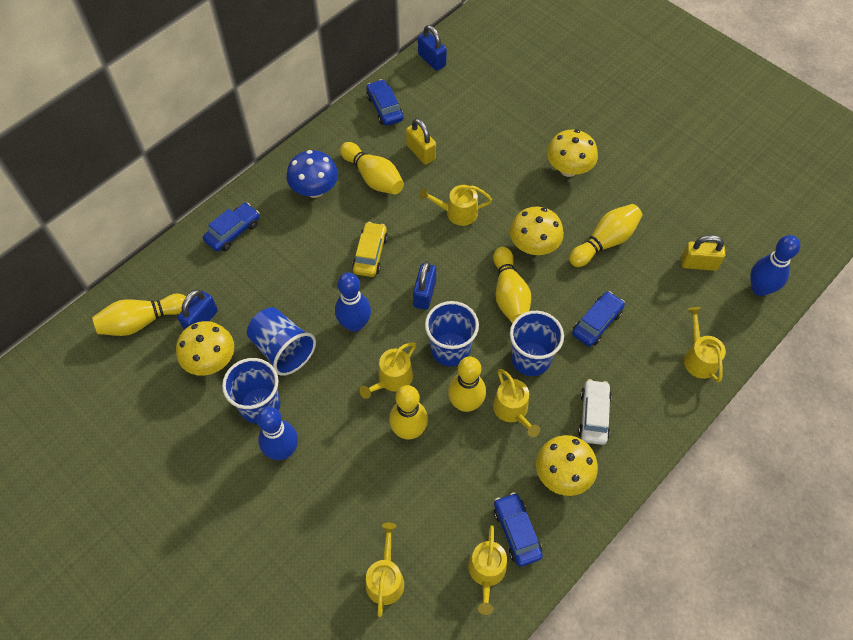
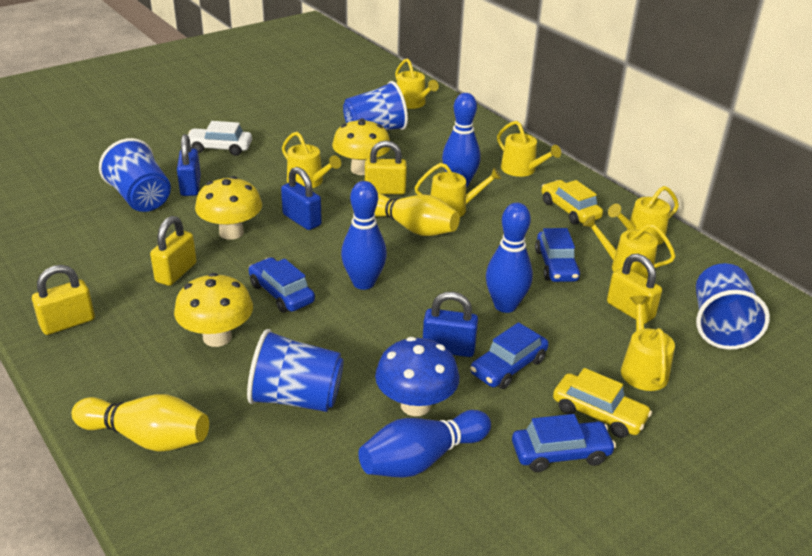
blue bowling pin: 3 -> 4
yellow bowling pin: 6 -> 2
yellow car: 1 -> 2
yellow mushroom: 4 -> 3
yellow padlock: 2 -> 4
yellow watering can: 6 -> 7

